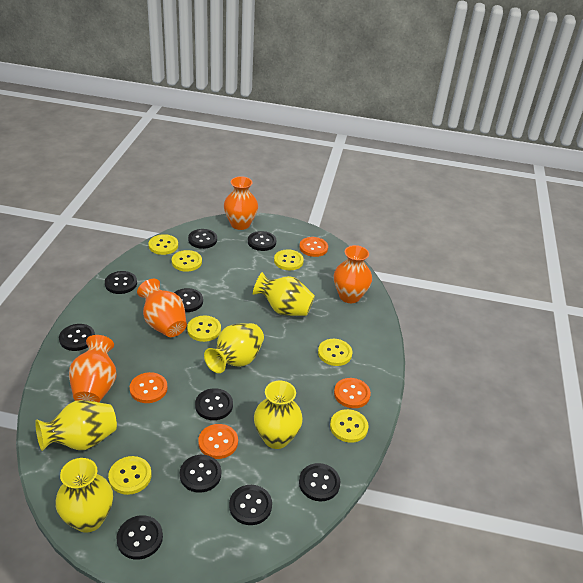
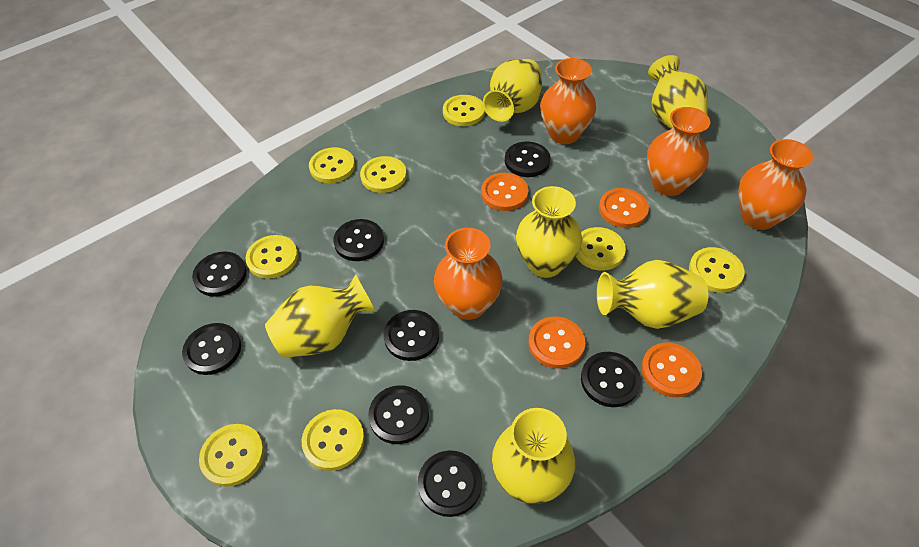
black button: 10 -> 8
yellow button: 7 -> 8
yellow vase: 5 -> 6

